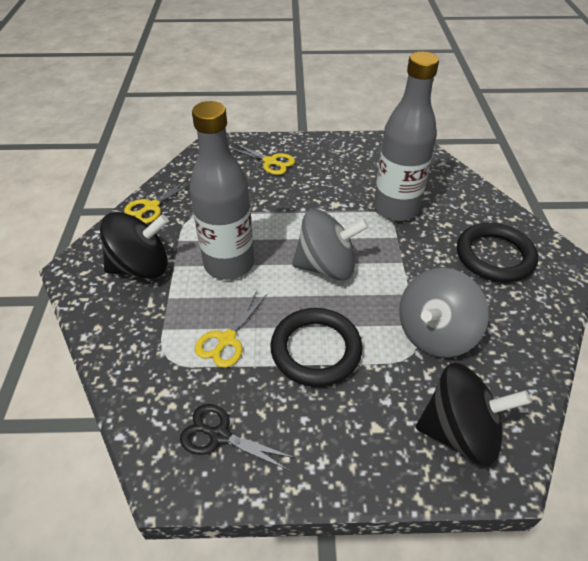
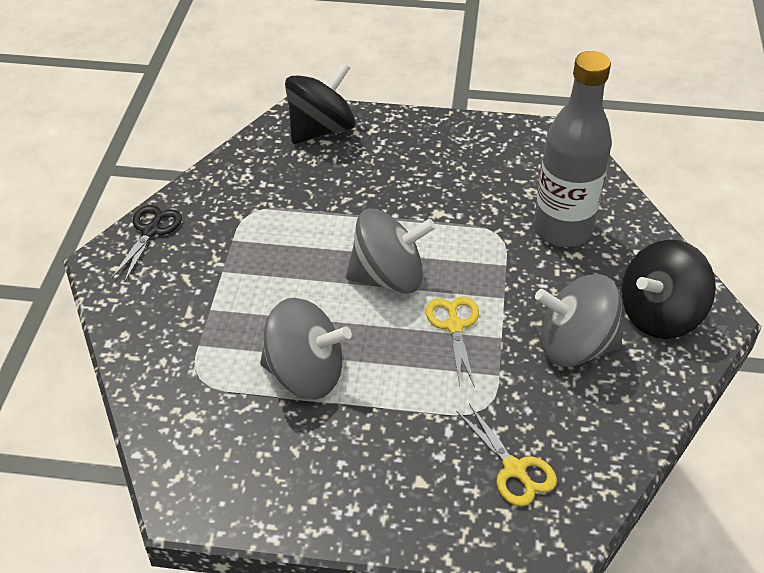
black ring: 2 -> 0
grey bottle: 2 -> 1
grey spinning top: 2 -> 3
yellow scissors: 3 -> 2

